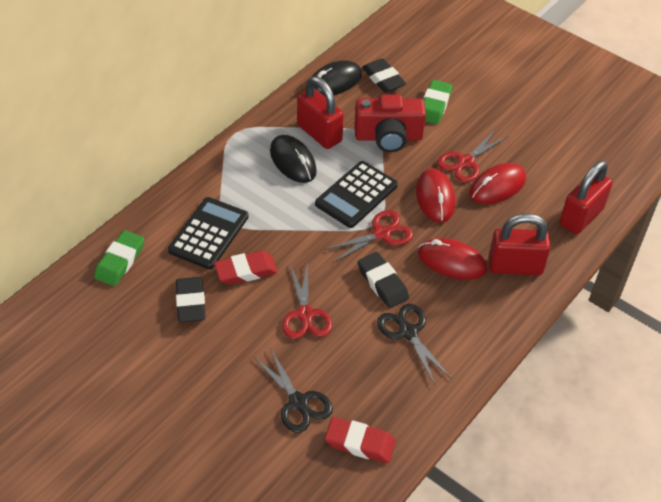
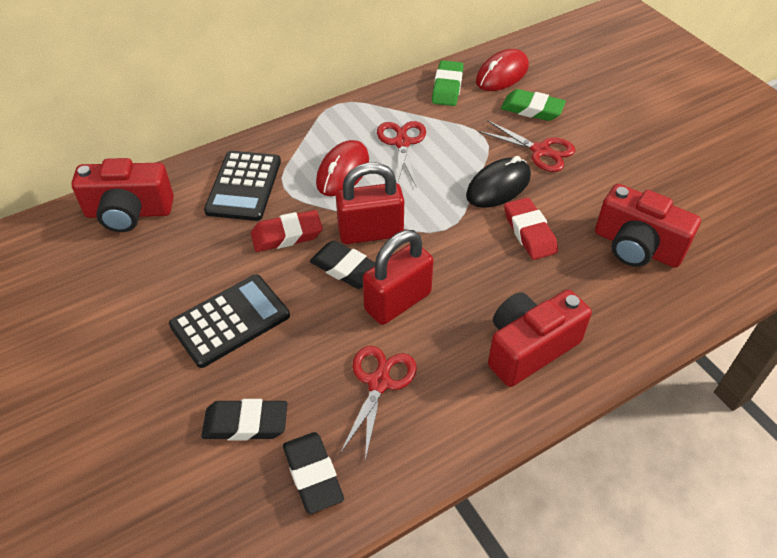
black mouse: 2 -> 1
black scissors: 2 -> 0
red camera: 1 -> 3
red mouse: 3 -> 2
red padlock: 3 -> 2

